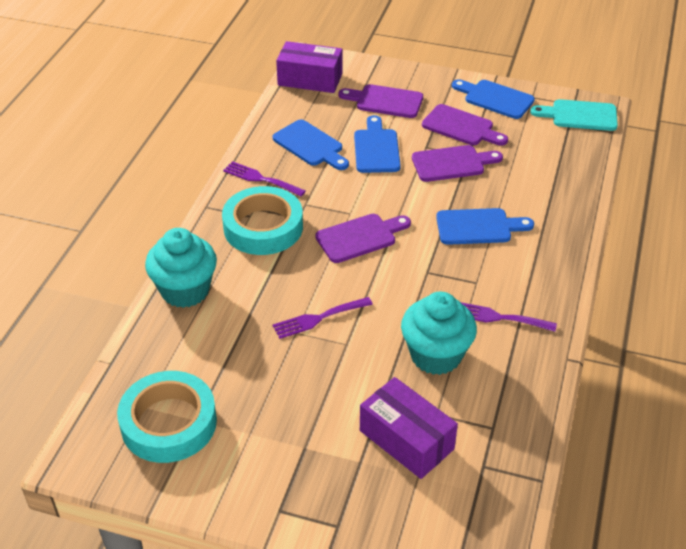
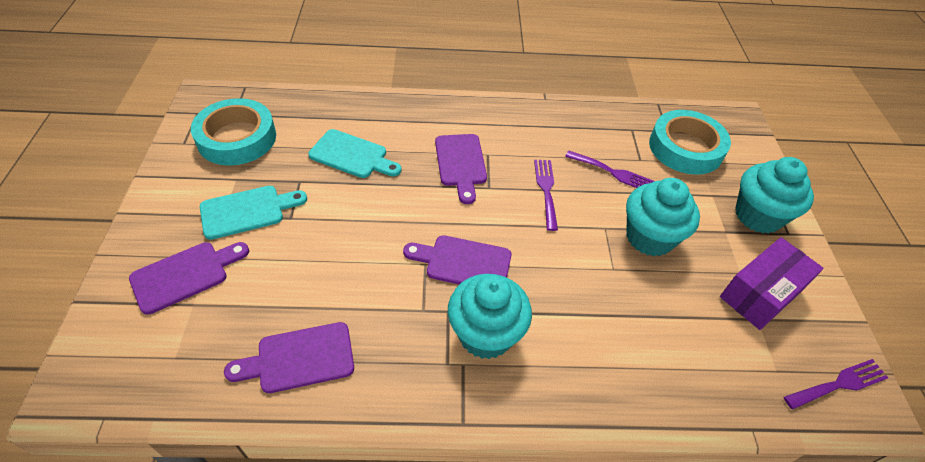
blue cutting board: 4 -> 0
purple box: 2 -> 1
turquoise cupcake: 2 -> 3
turquoise cutting board: 1 -> 2

